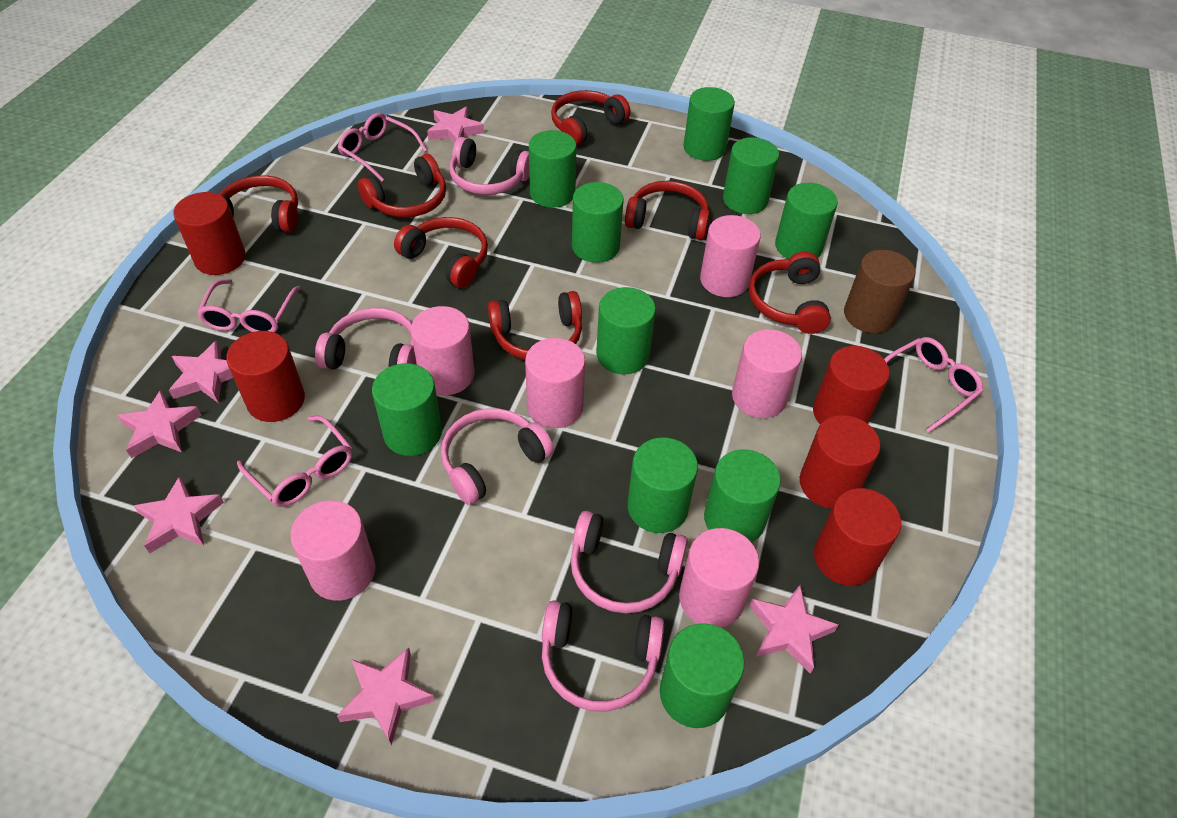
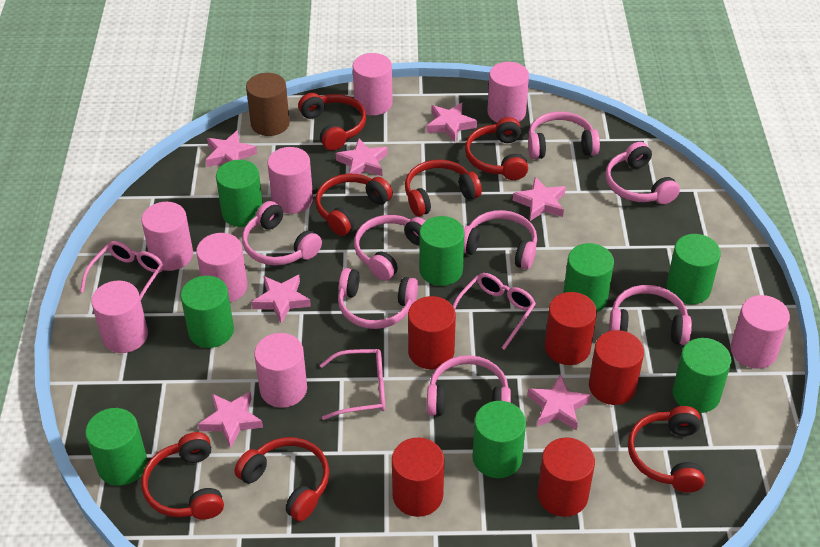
green cylinder: 10 -> 8
pink cylinder: 6 -> 8
pink glasses: 4 -> 3
pink headphones: 5 -> 8
pink star: 6 -> 7

